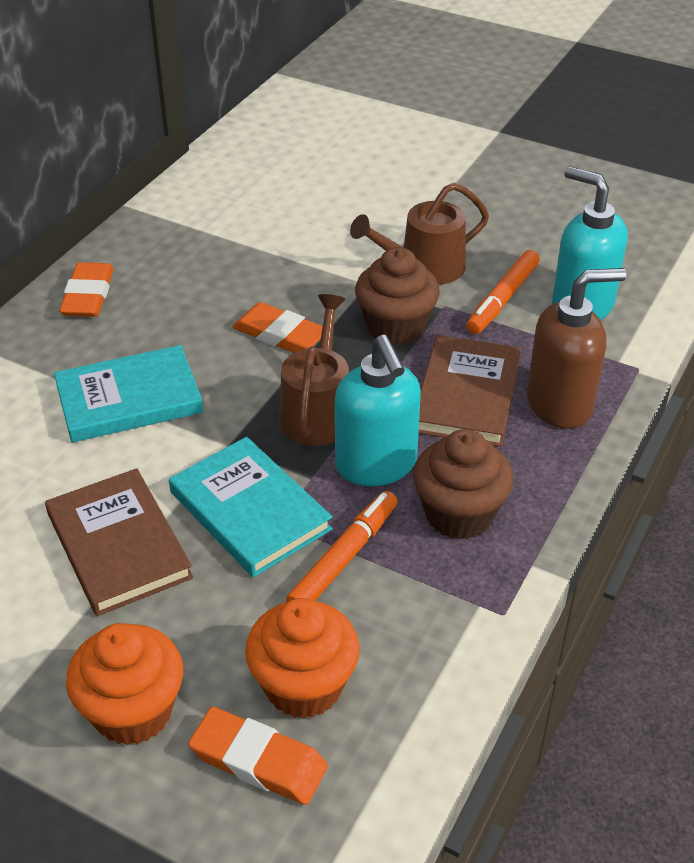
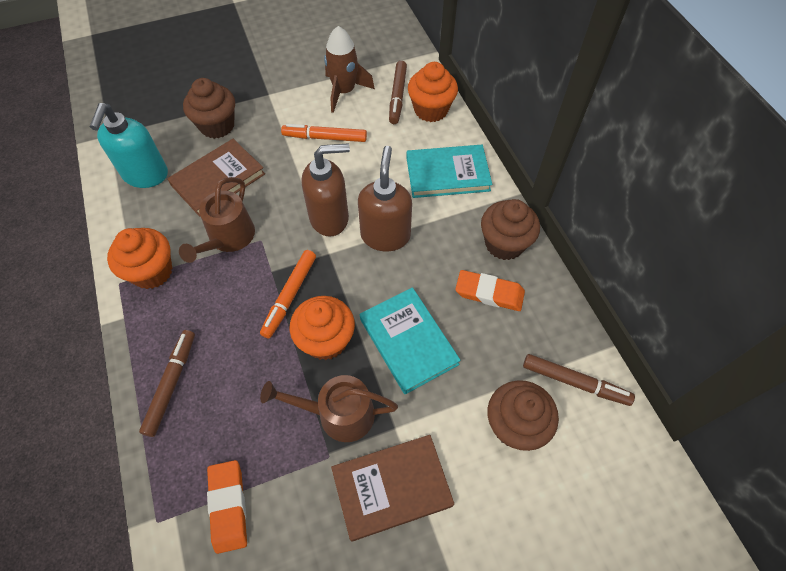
brown cupcake: 2 -> 3
brown marker: 0 -> 3
brown rocket: 0 -> 1
brown soap dispenser: 1 -> 2
orange cupcake: 2 -> 3
orange eraser: 3 -> 2
turquoise soap dispenser: 2 -> 1

